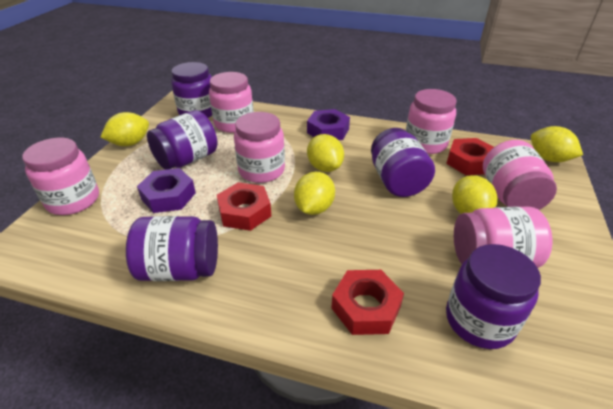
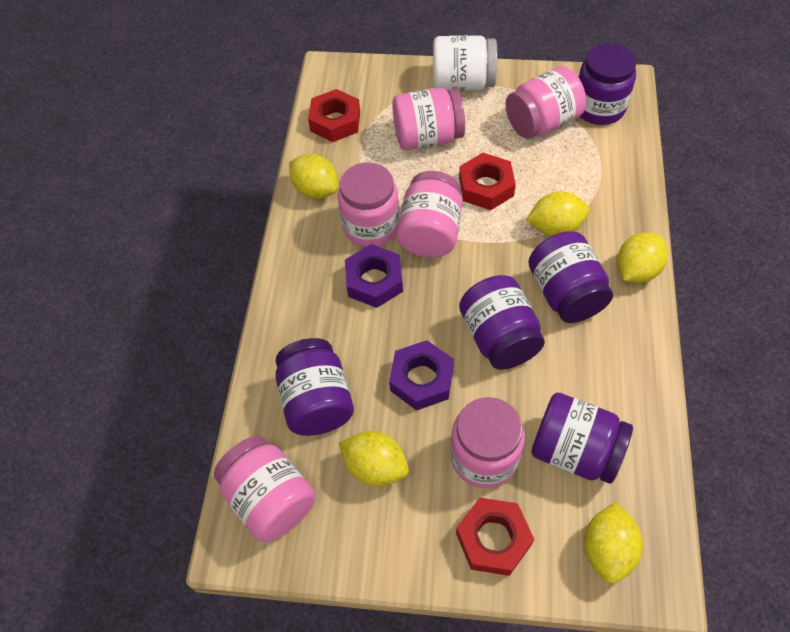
white jar: 0 -> 1

